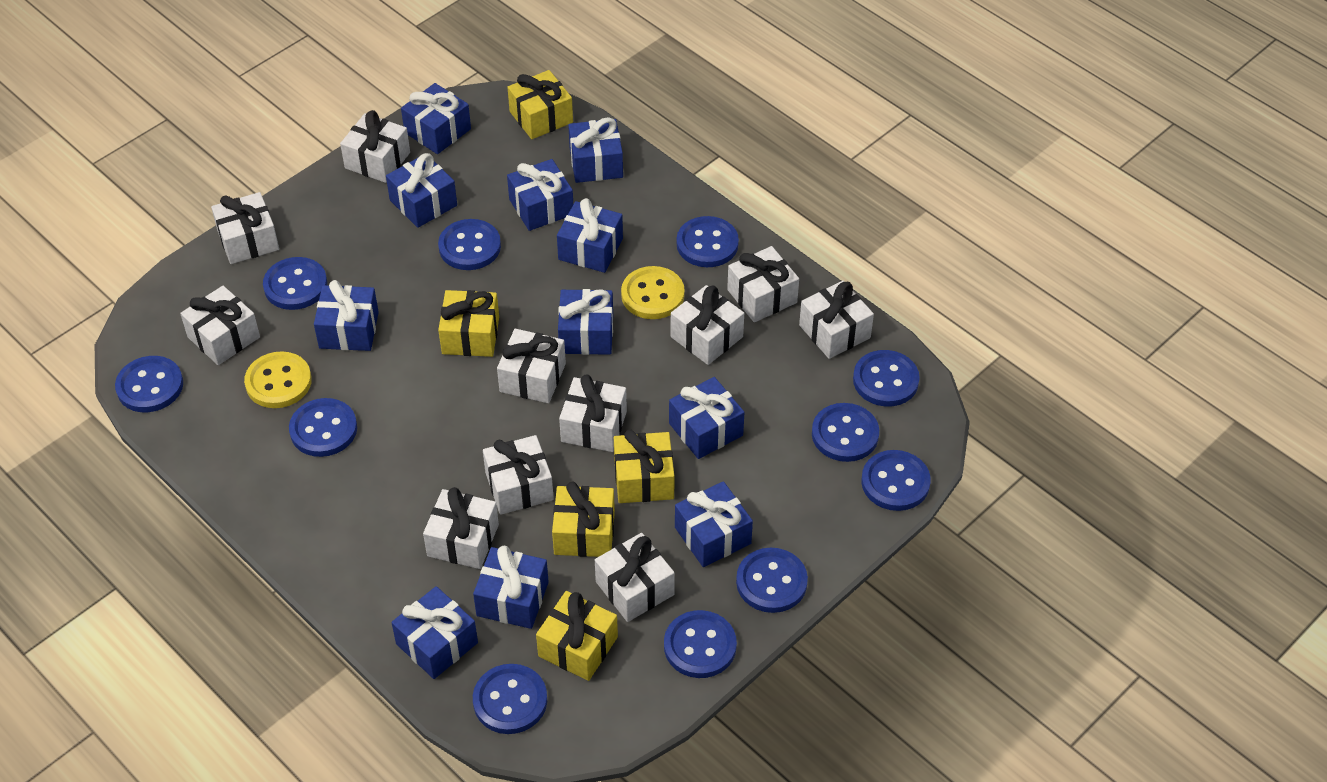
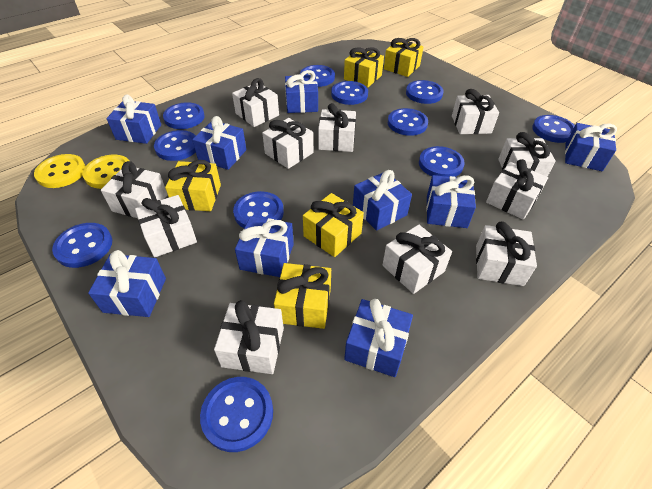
blue gift: 11 -> 9

